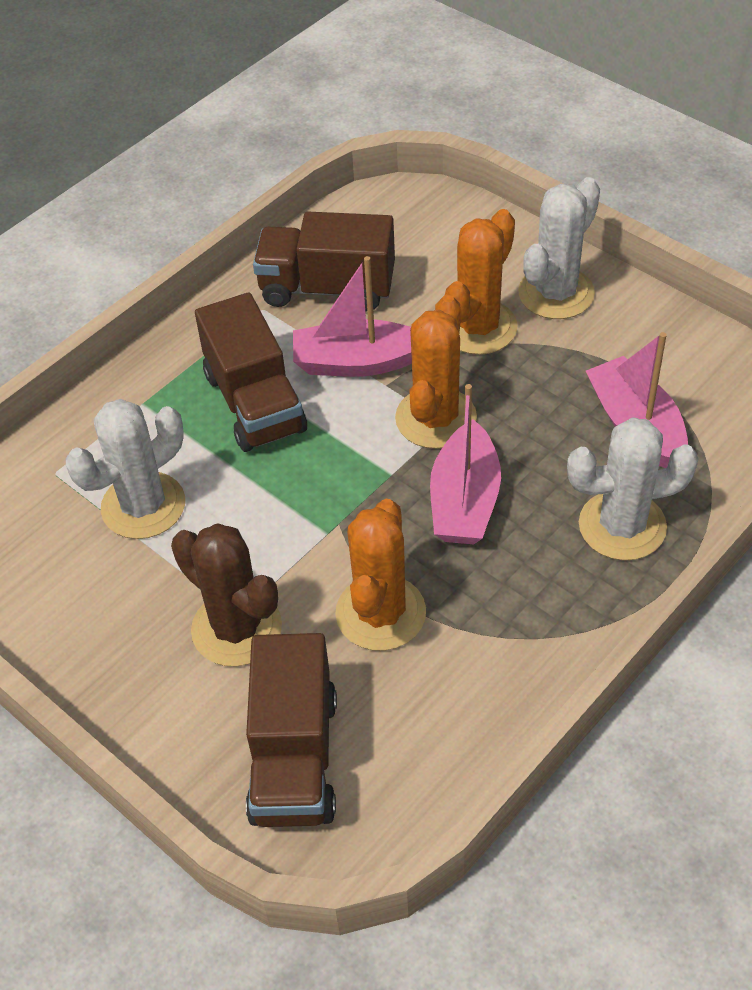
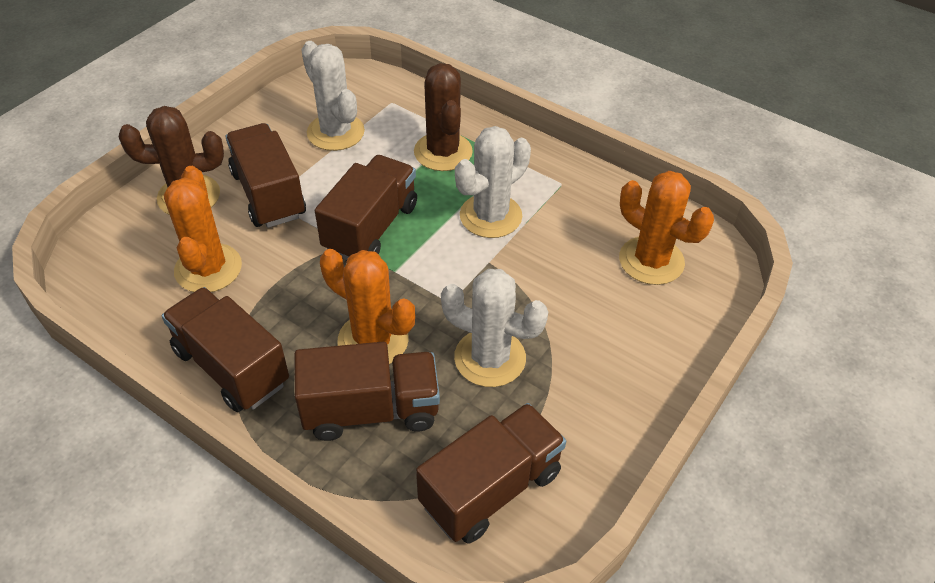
brown cactus: 1 -> 2
brown truck: 3 -> 5
pink boat: 3 -> 0

